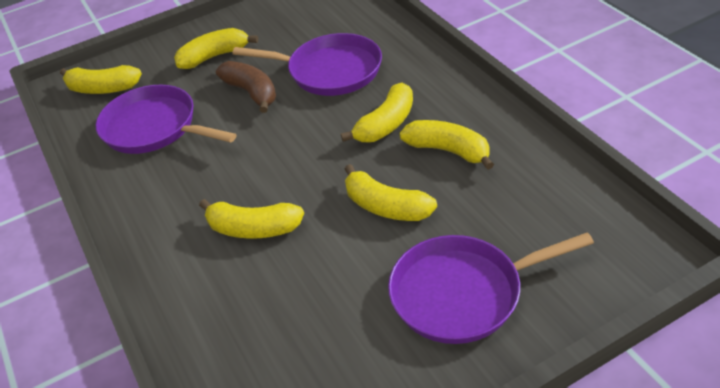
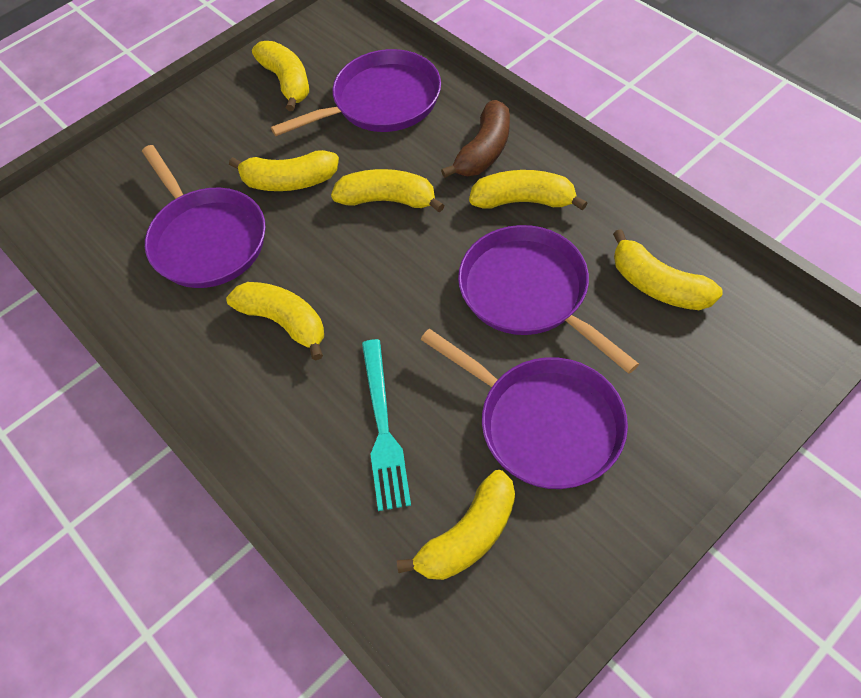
purple pan: 3 -> 4
turquoise fork: 0 -> 1
yellow banana: 6 -> 7

